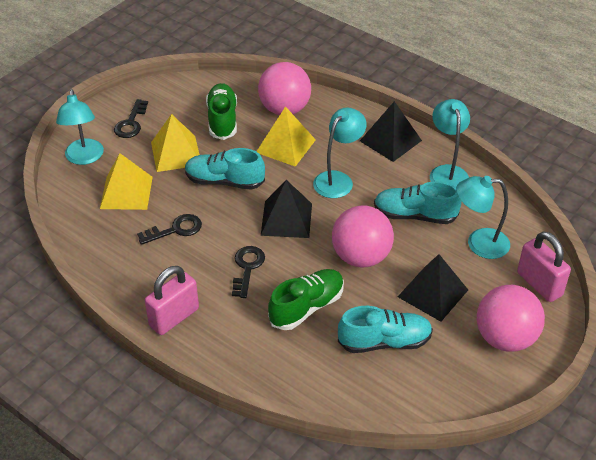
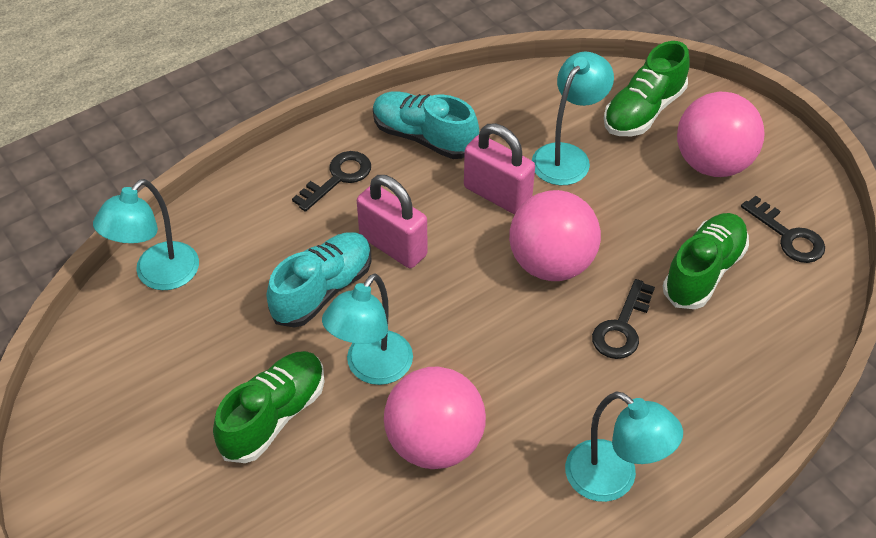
black pyramid: 3 -> 0
green shoe: 2 -> 3
turquoise shoe: 3 -> 2
yellow pyramid: 3 -> 0

